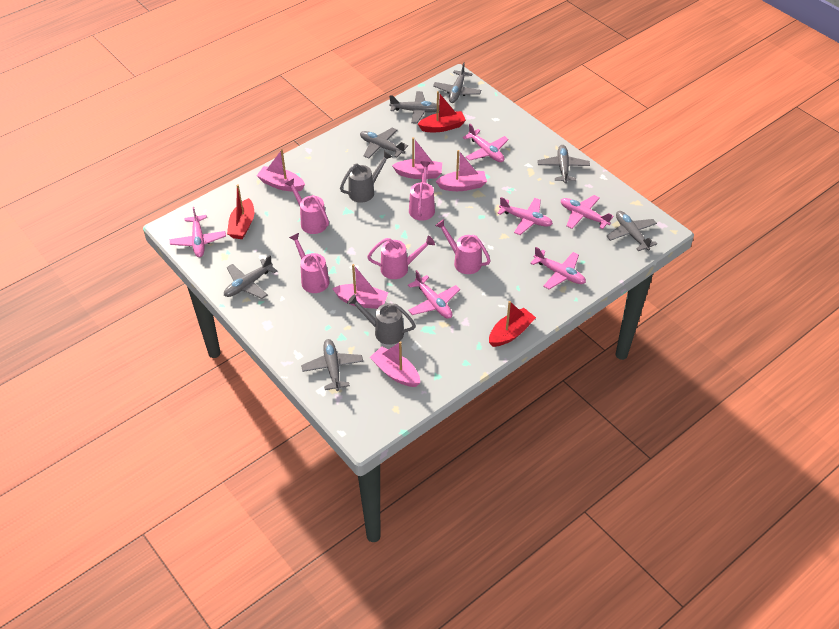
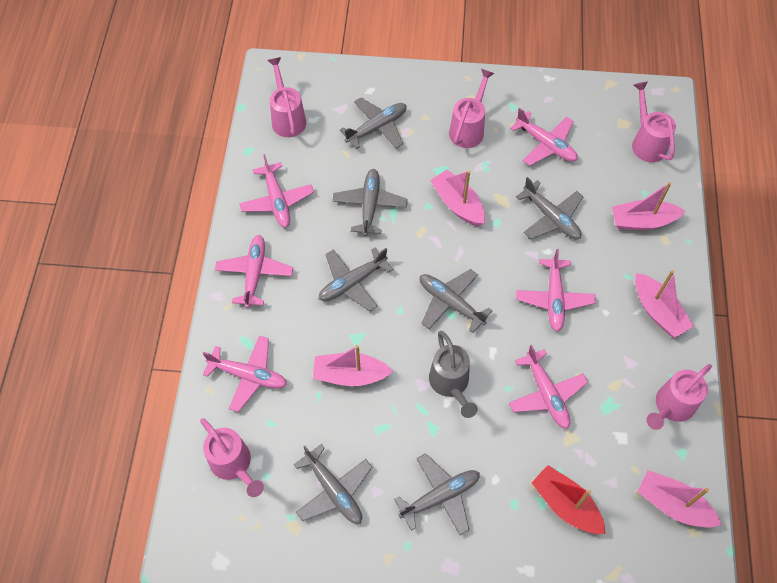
grey watering can: 2 -> 1
red boat: 3 -> 1

